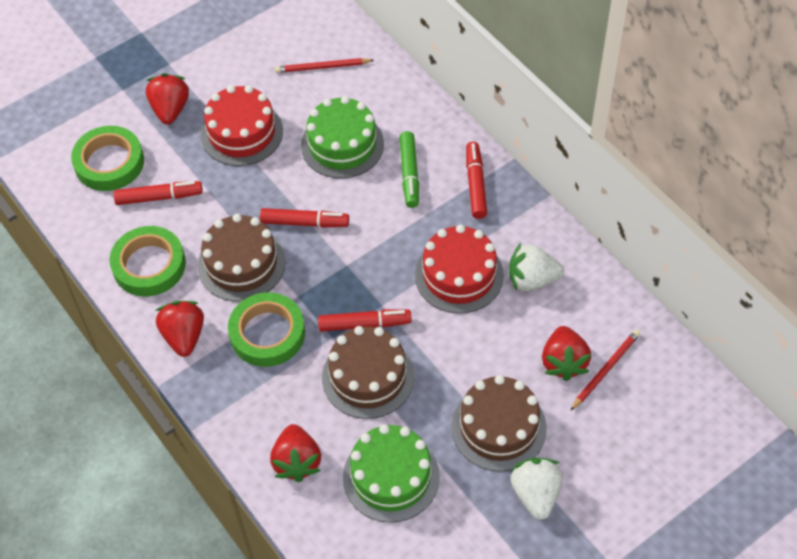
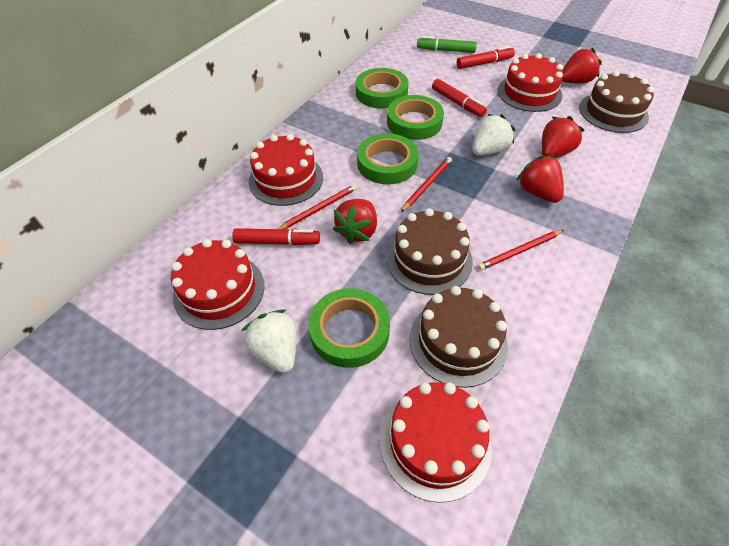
green cake: 2 -> 0
green tape: 3 -> 4
red cake: 2 -> 4
red marker: 4 -> 3
red pencil: 2 -> 3

